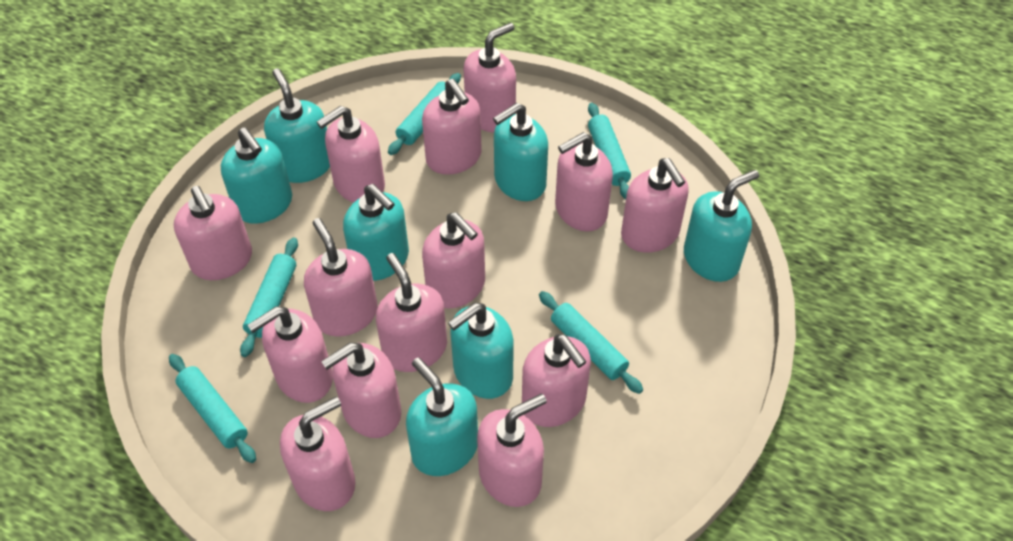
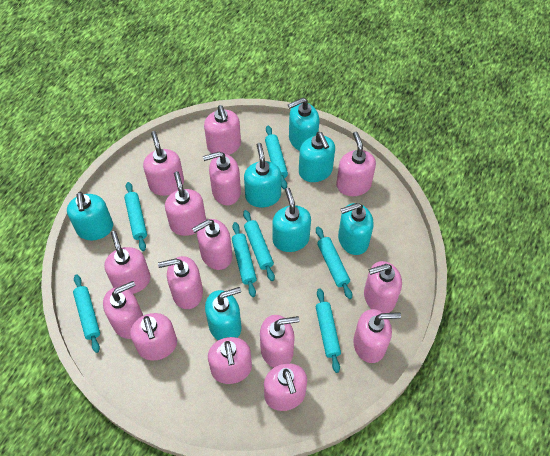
pink soap dispenser: 14 -> 15
turquoise rolling pin: 5 -> 7

